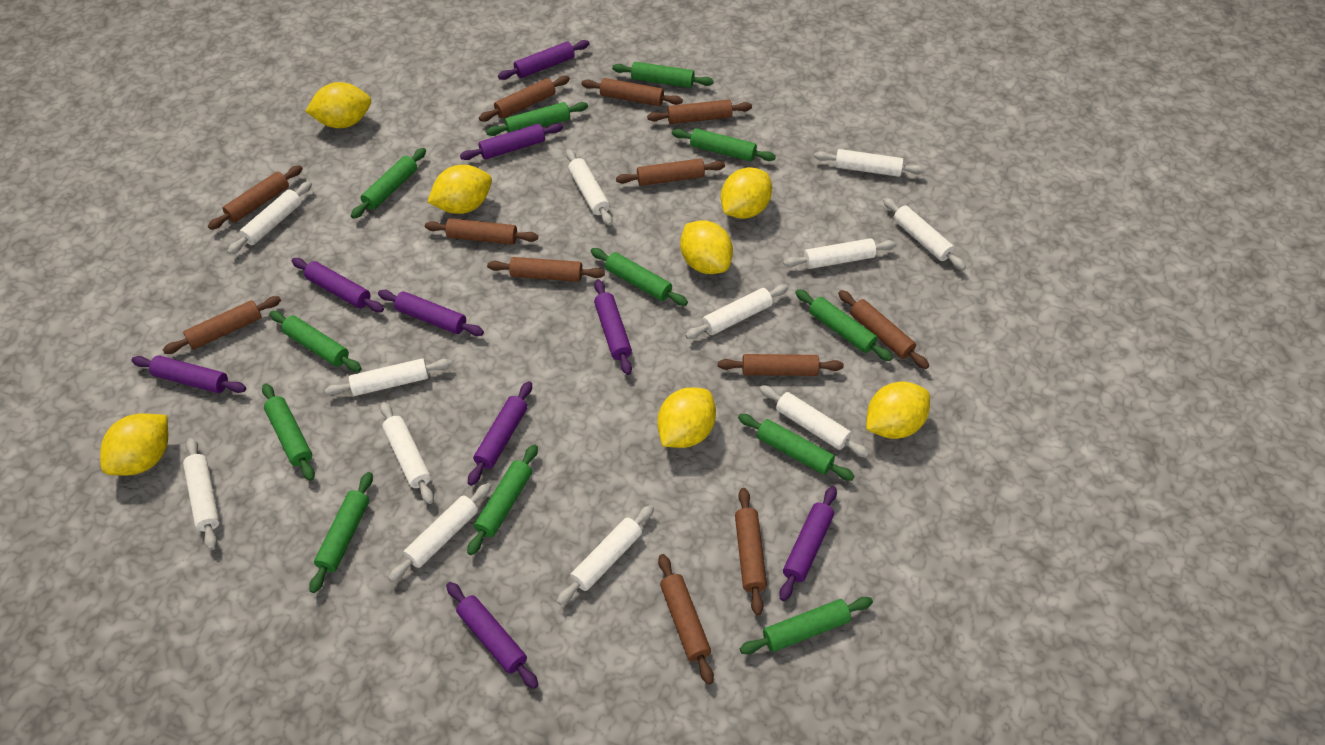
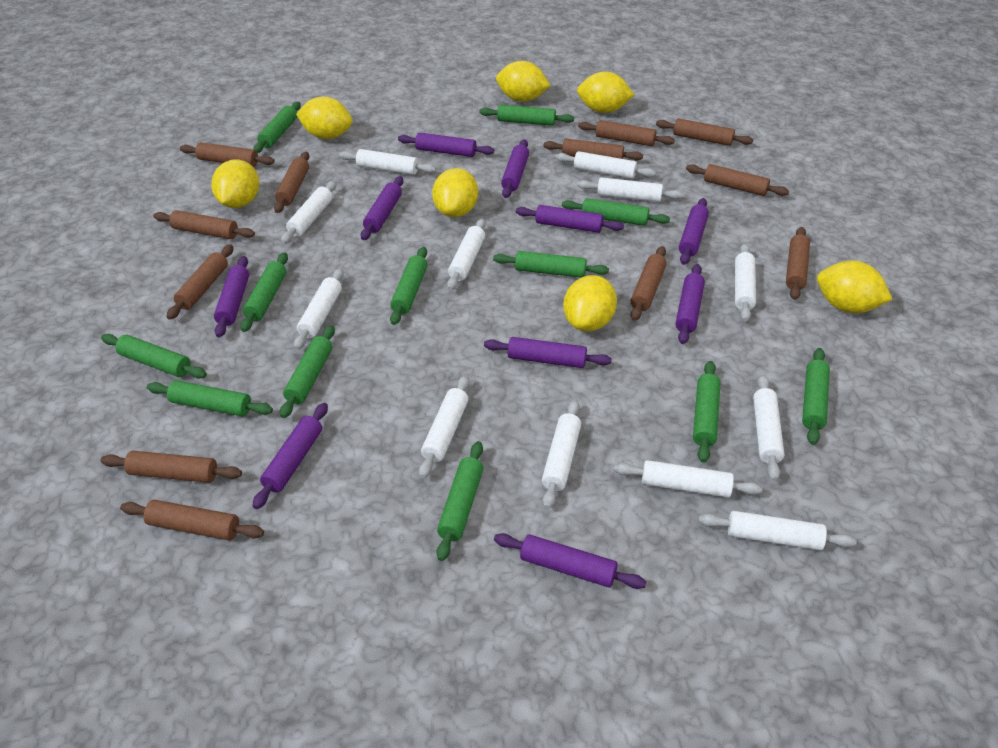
purple rolling pin: 9 -> 10

